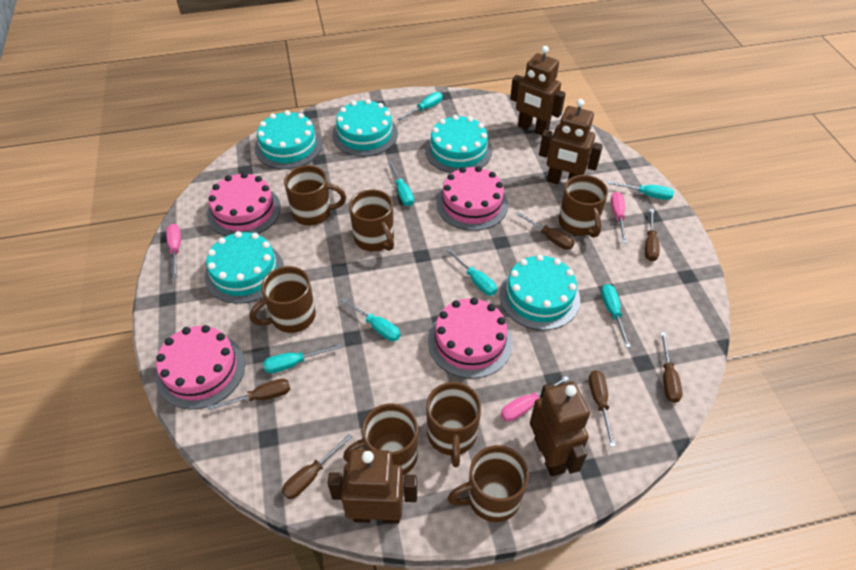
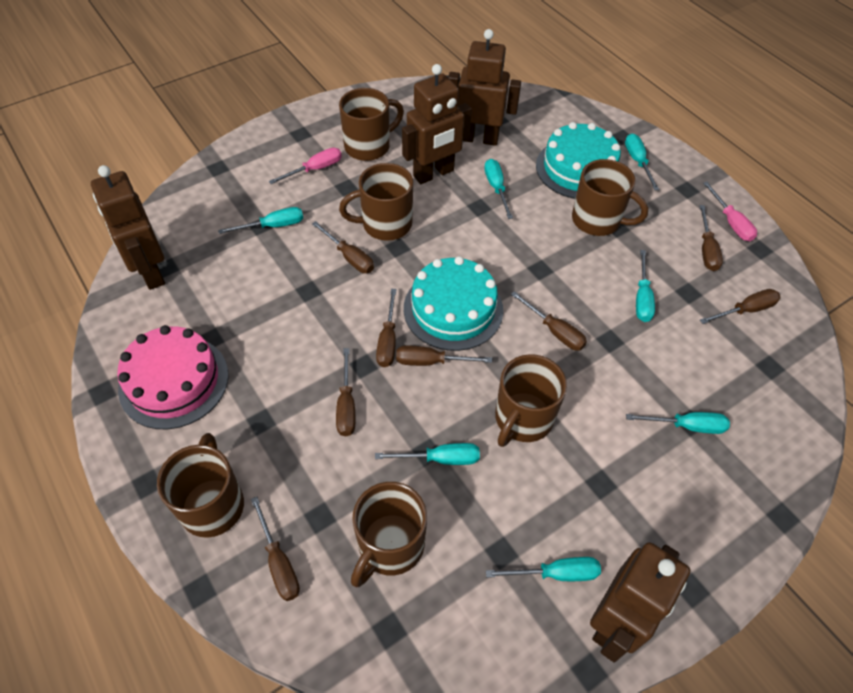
brown mug: 7 -> 6
brown screwdriver: 6 -> 8
pink cake: 4 -> 1
pink screwdriver: 3 -> 2
turquoise cake: 5 -> 2

